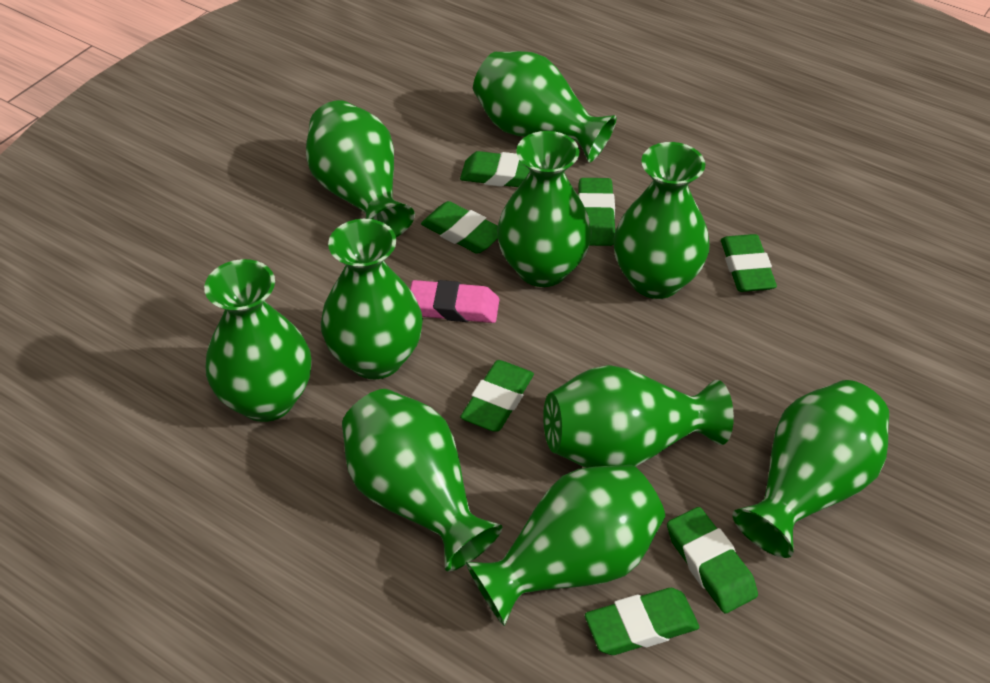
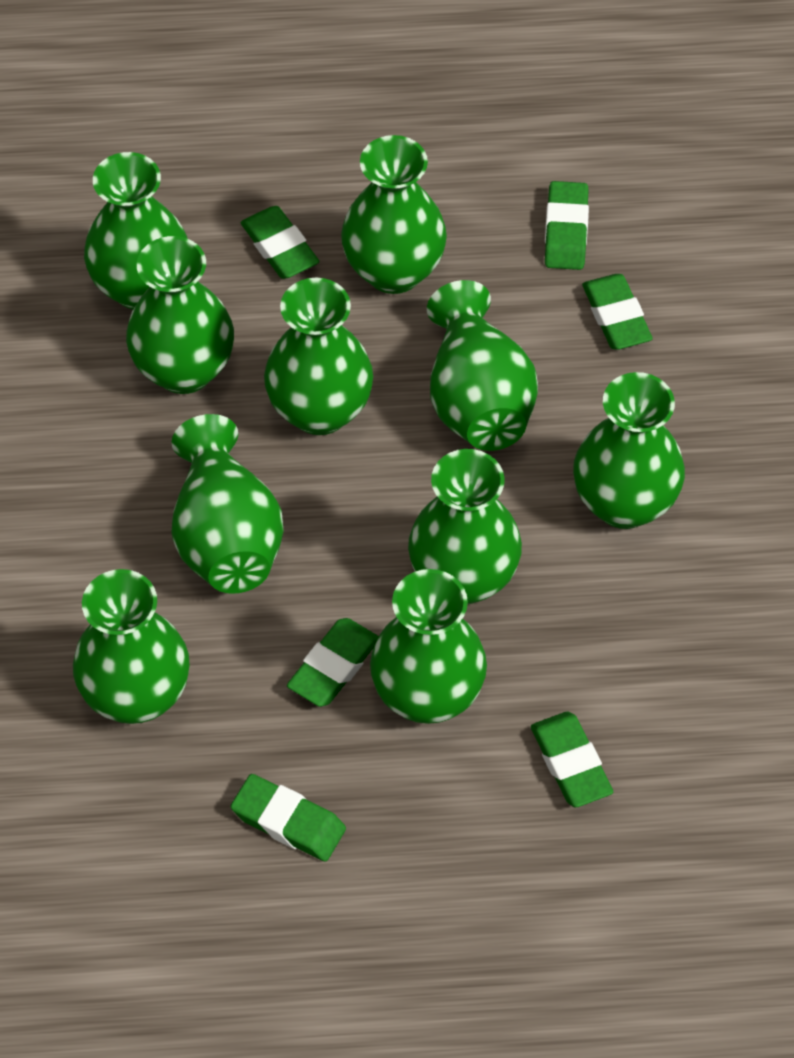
green eraser: 7 -> 6
pink eraser: 1 -> 0

